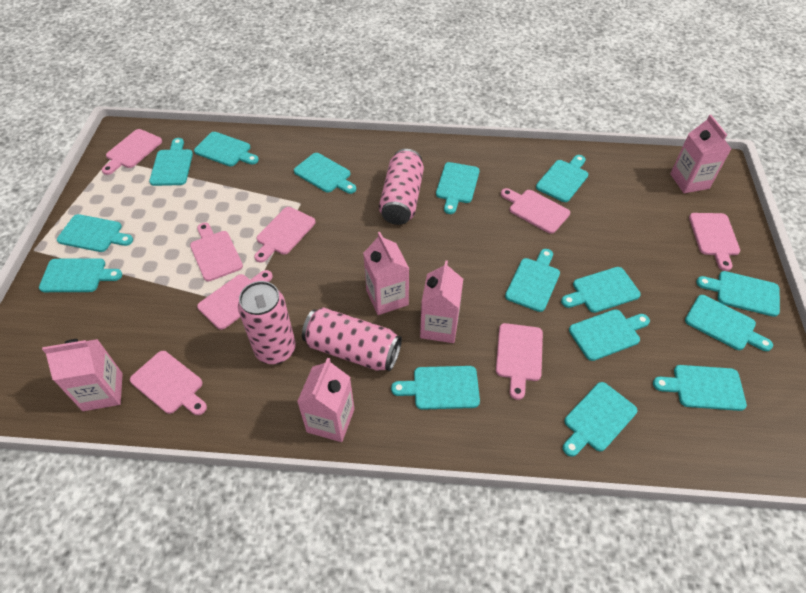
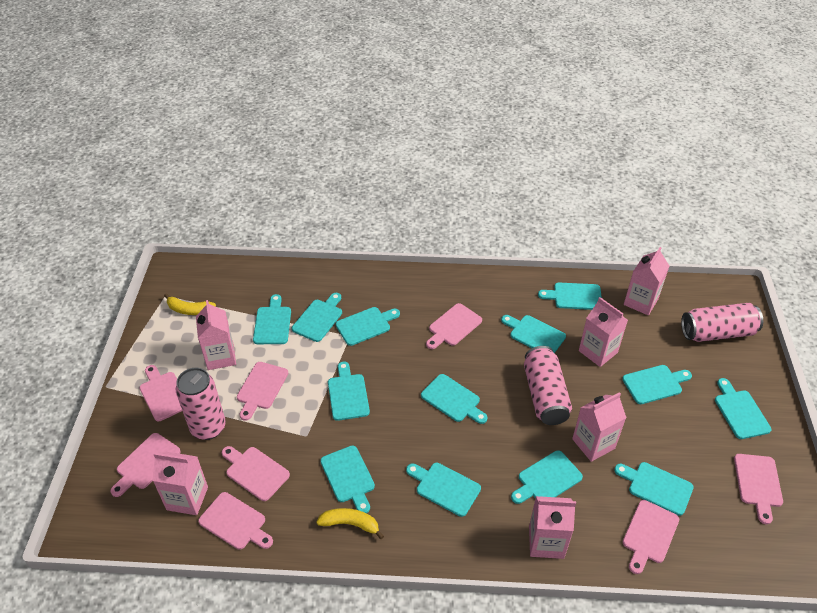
pink carton: 5 -> 6
turquoise cutting board: 15 -> 13
yellow banana: 0 -> 2

